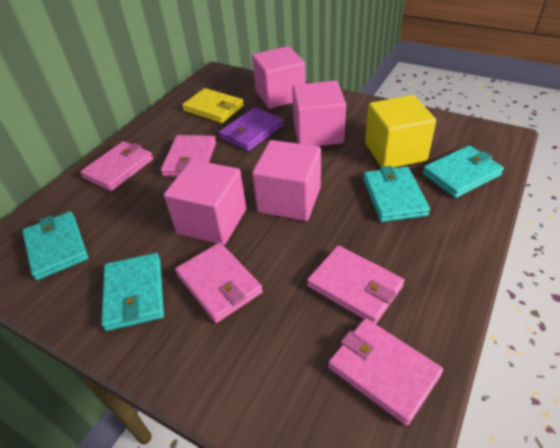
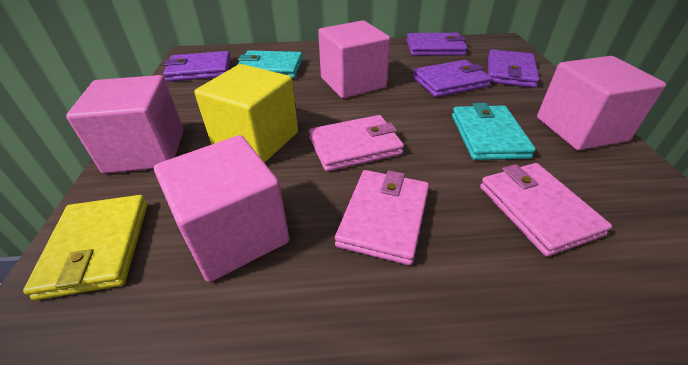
pink wallet: 5 -> 3
purple wallet: 1 -> 4
turquoise wallet: 4 -> 2

